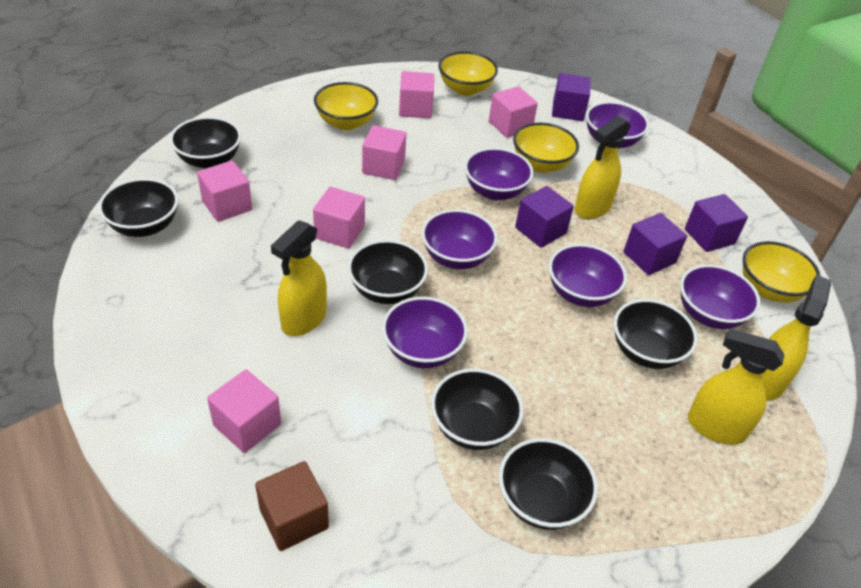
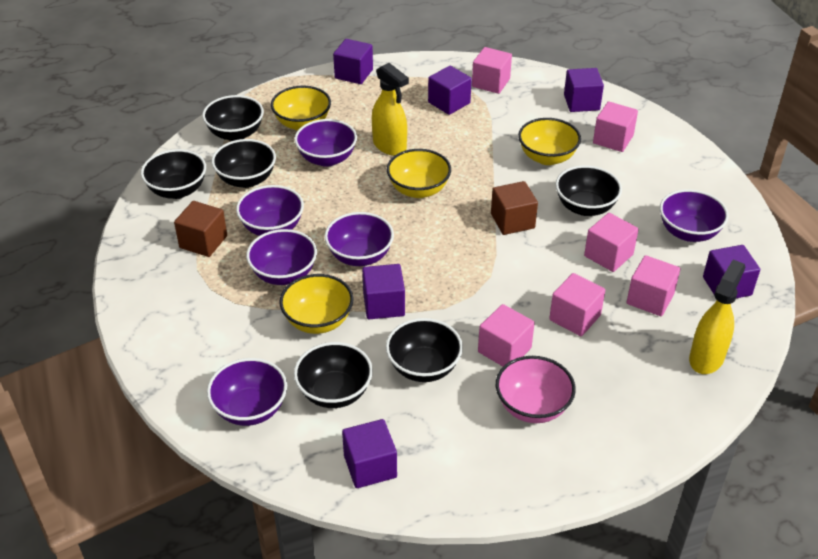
brown cube: 1 -> 2
pink bowl: 0 -> 1
purple cube: 4 -> 6
yellow spray bottle: 4 -> 2

